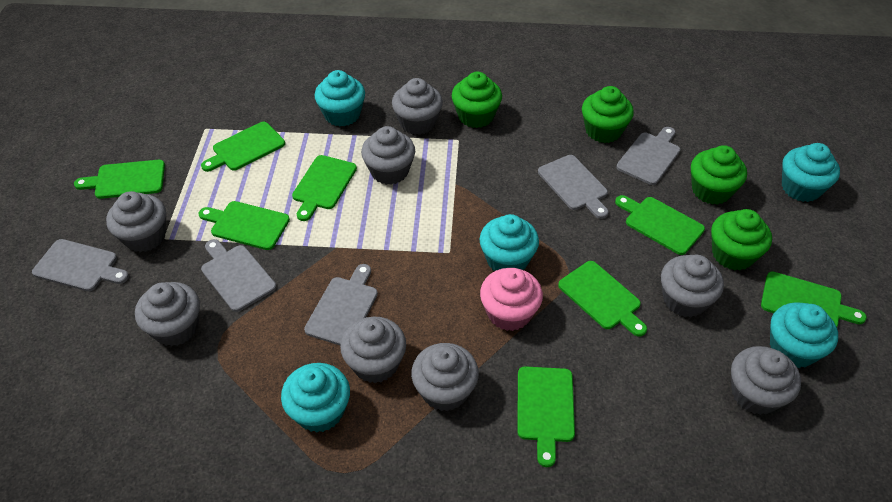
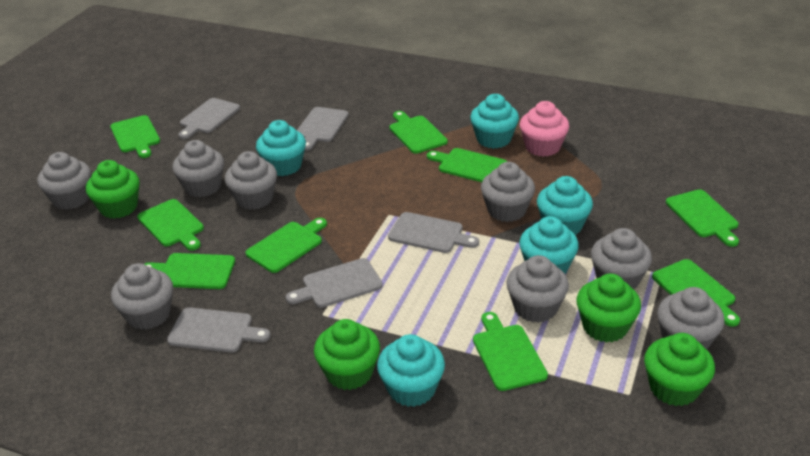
green cutting board: 8 -> 9

